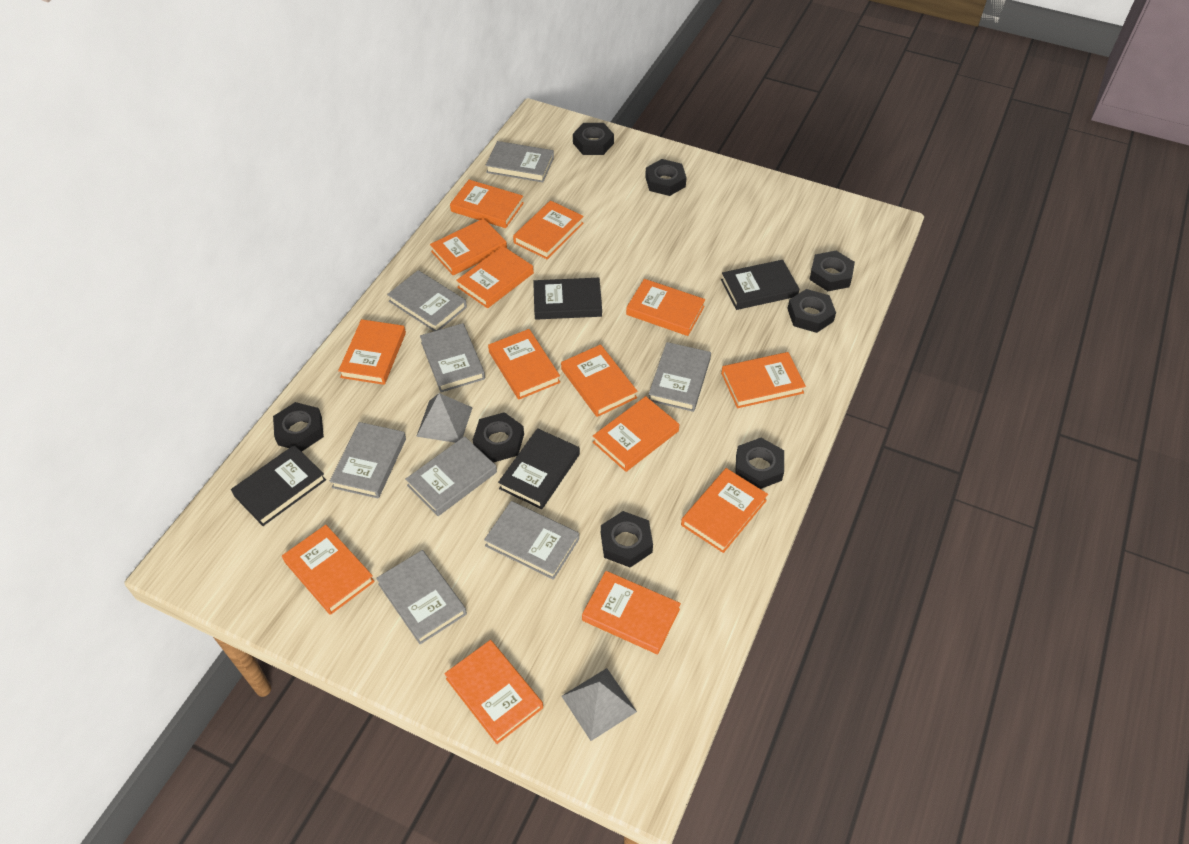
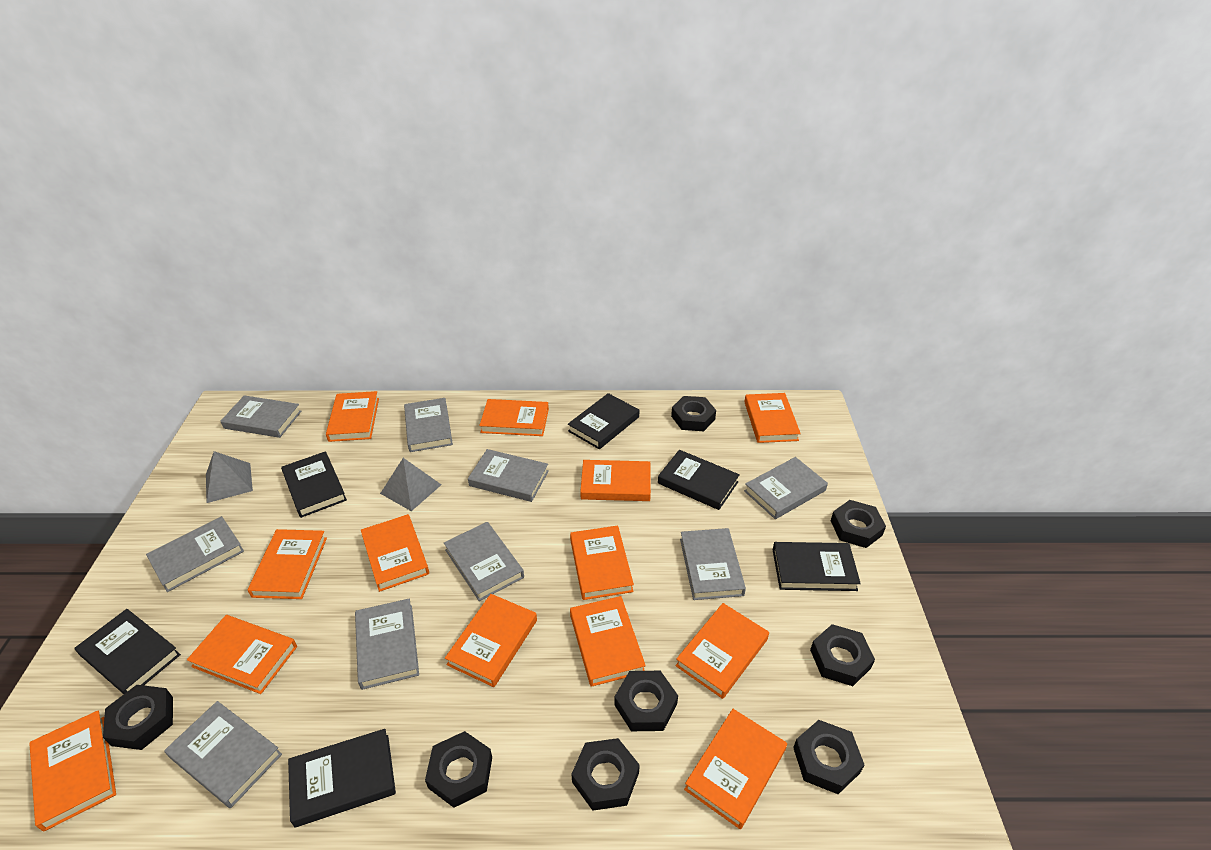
black book: 4 -> 6
grey book: 8 -> 9
orange book: 14 -> 13

